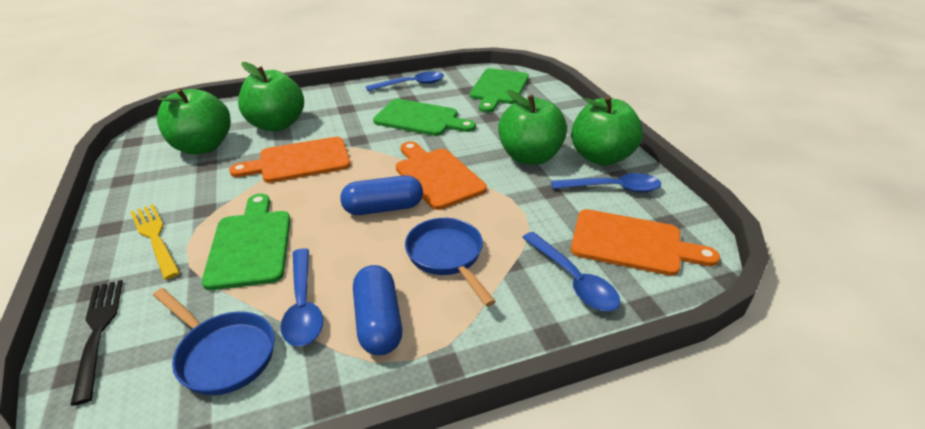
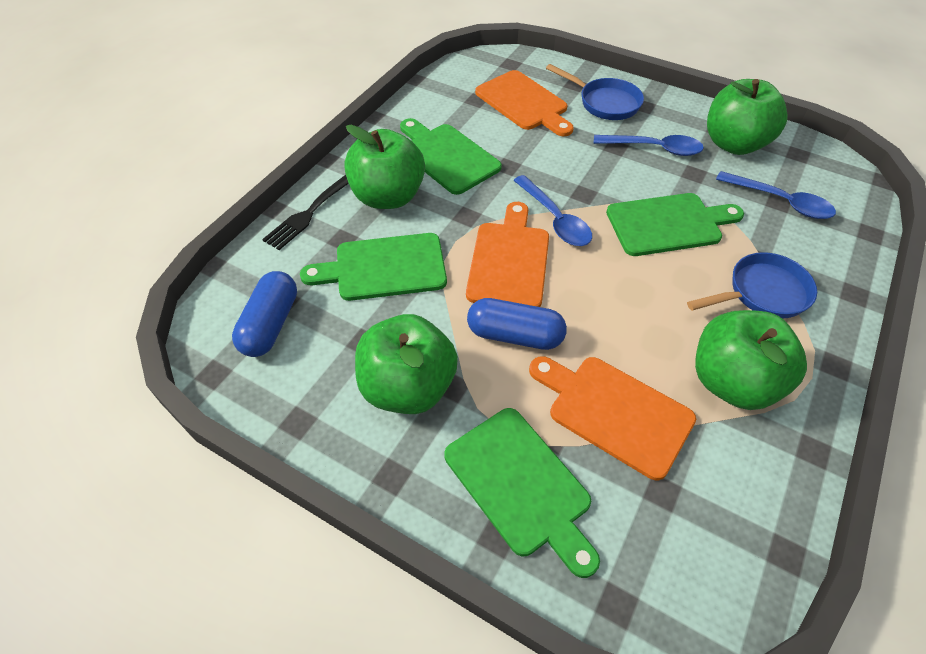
blue spoon: 4 -> 3
green cutting board: 3 -> 4
yellow fork: 1 -> 0

